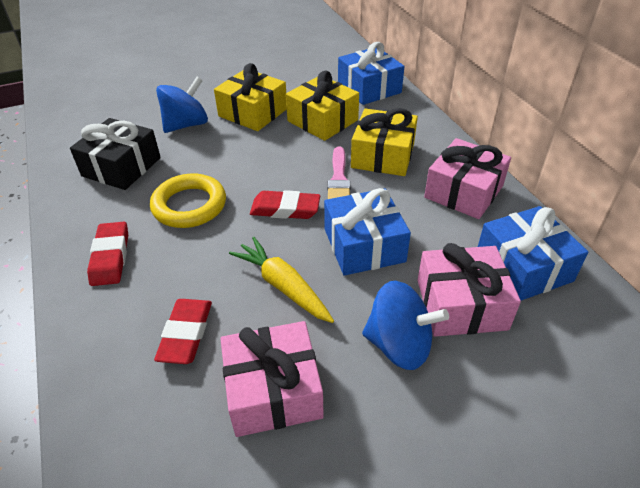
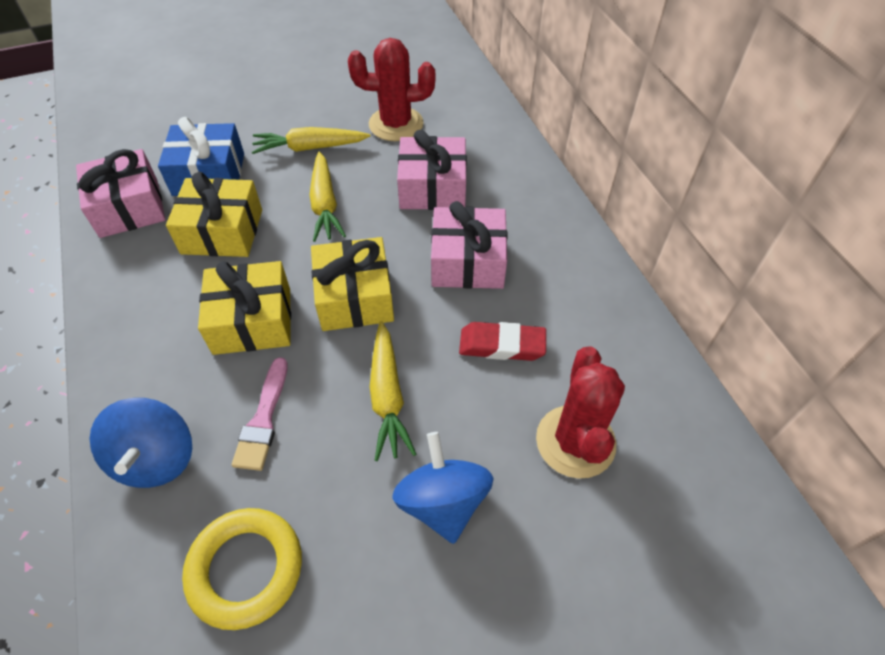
black gift: 1 -> 0
blue gift: 3 -> 1
red cactus: 0 -> 2
red eraser: 3 -> 1
yellow carrot: 1 -> 3

